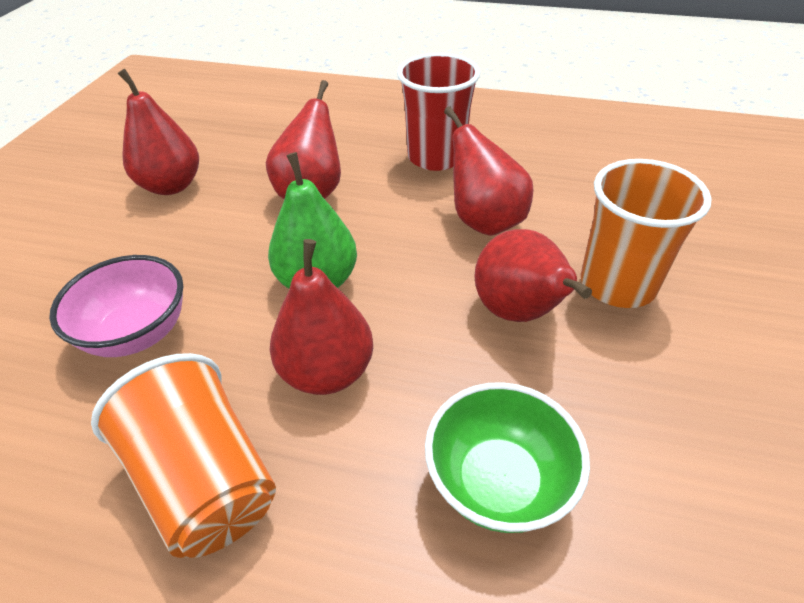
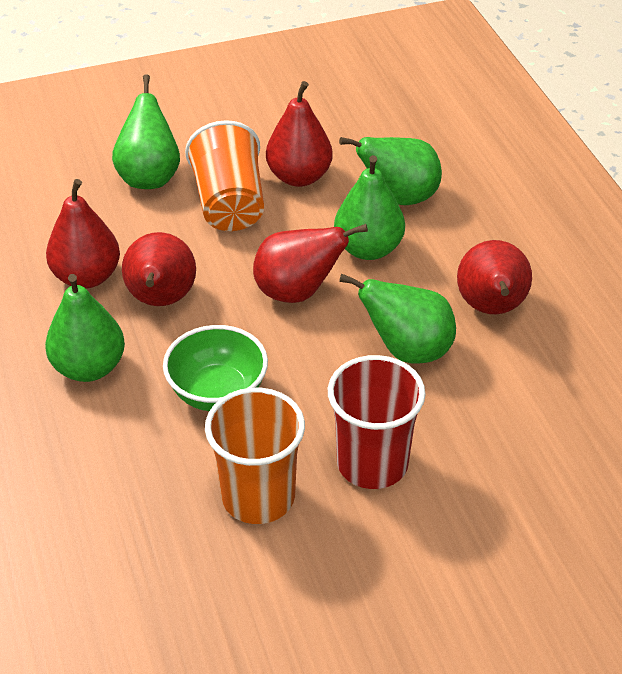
green pear: 1 -> 5
pink bowl: 1 -> 0

